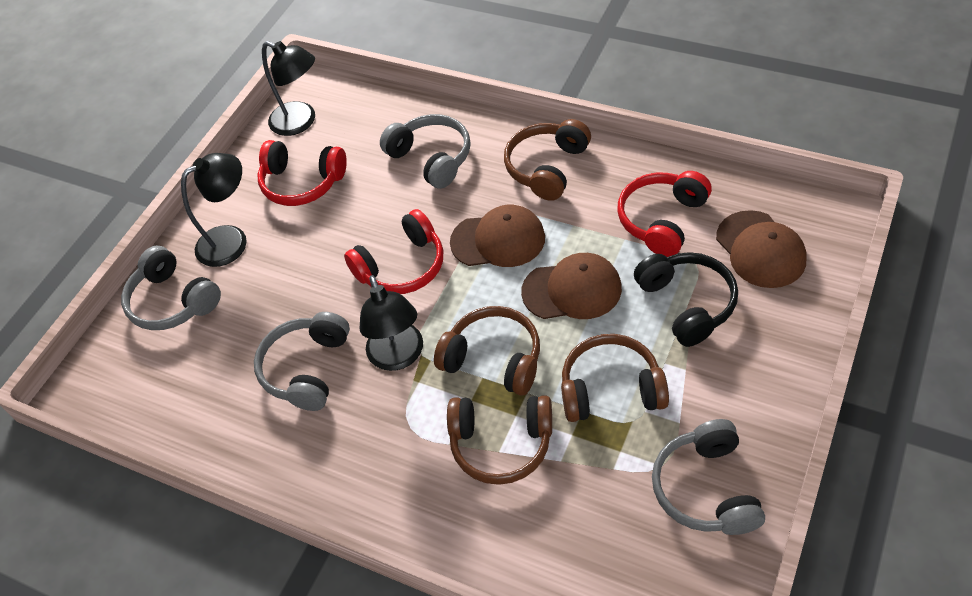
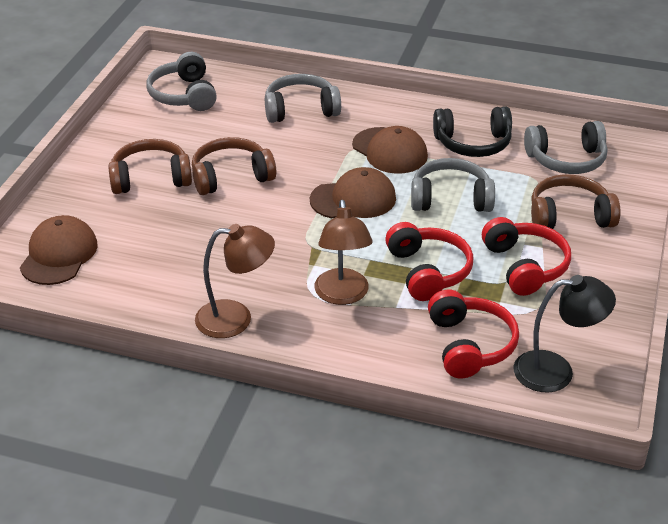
black lamp: 3 -> 1
brown headphones: 4 -> 3
brown lamp: 0 -> 2

